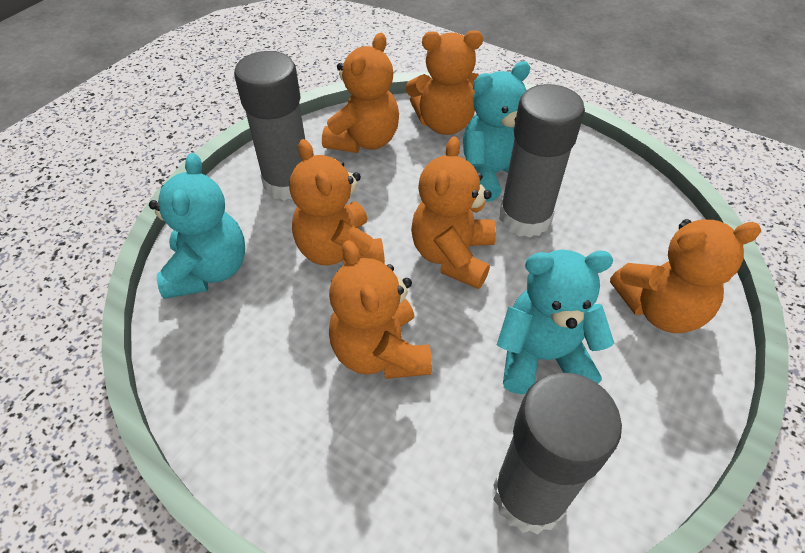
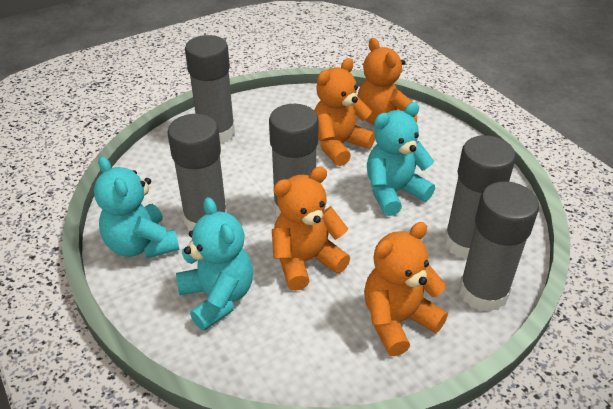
grey glue stick: 3 -> 5
orange teddy bear: 6 -> 4

